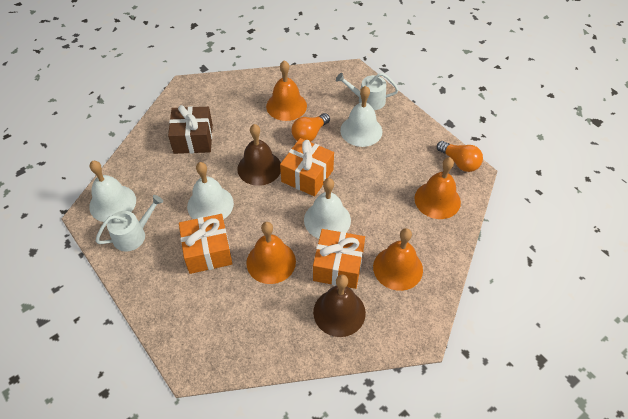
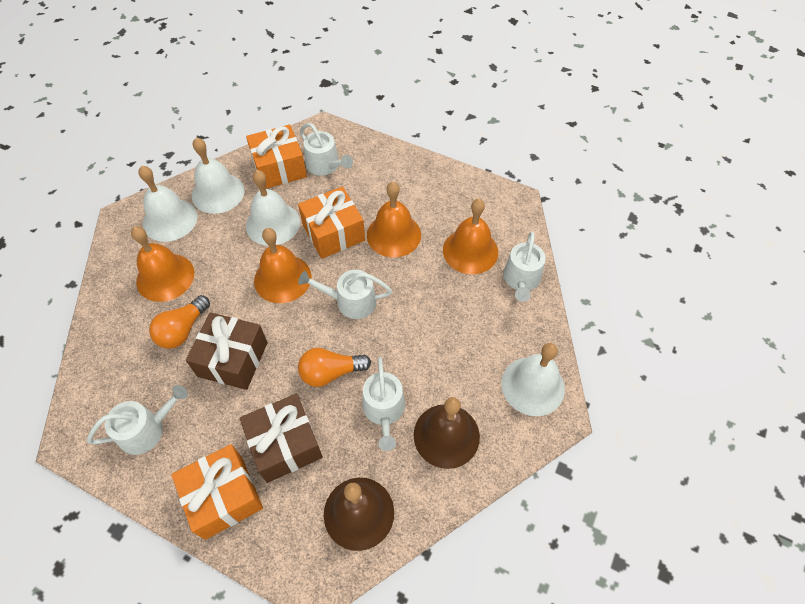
brown gift: 1 -> 2
white watering can: 2 -> 5

